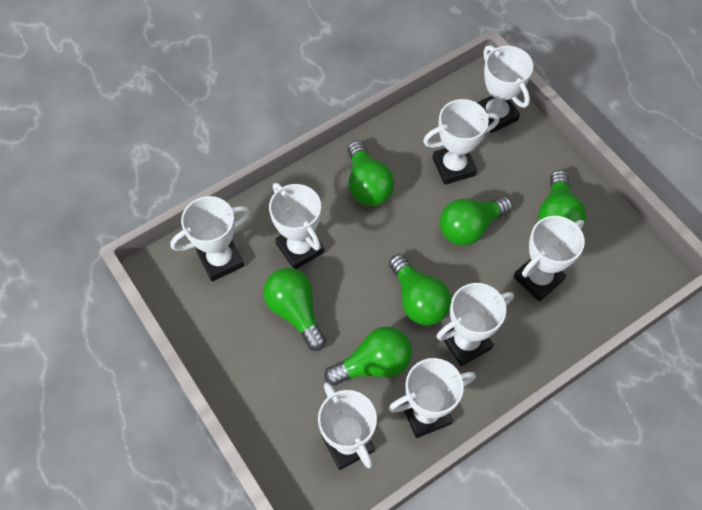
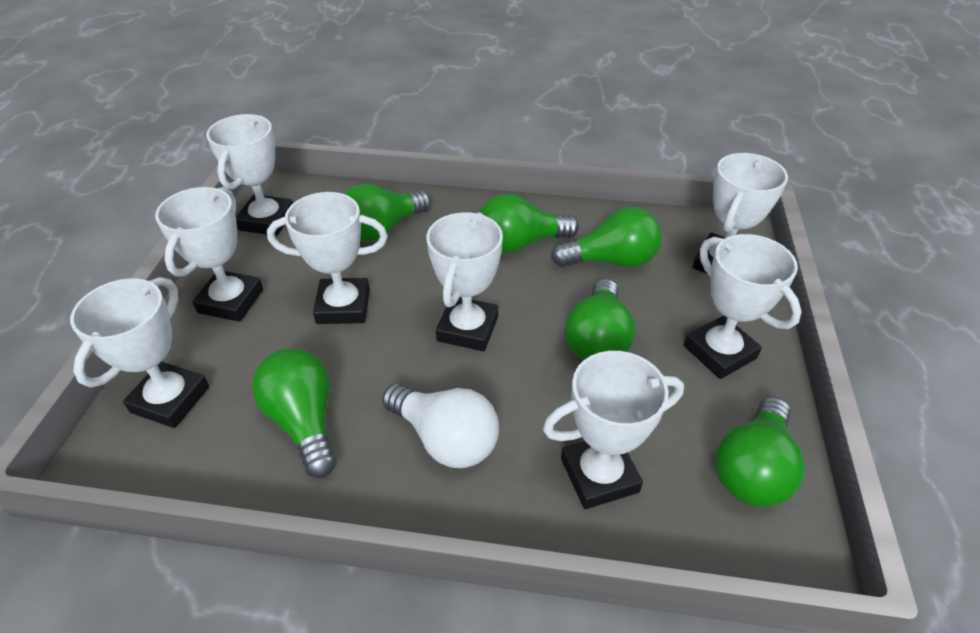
white light bulb: 0 -> 1

